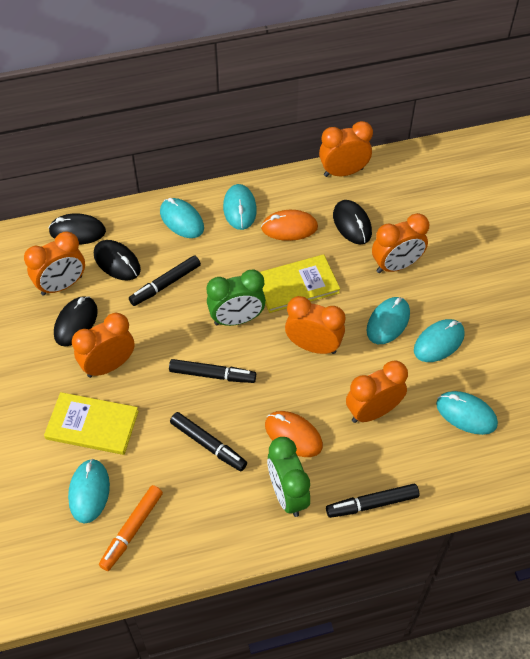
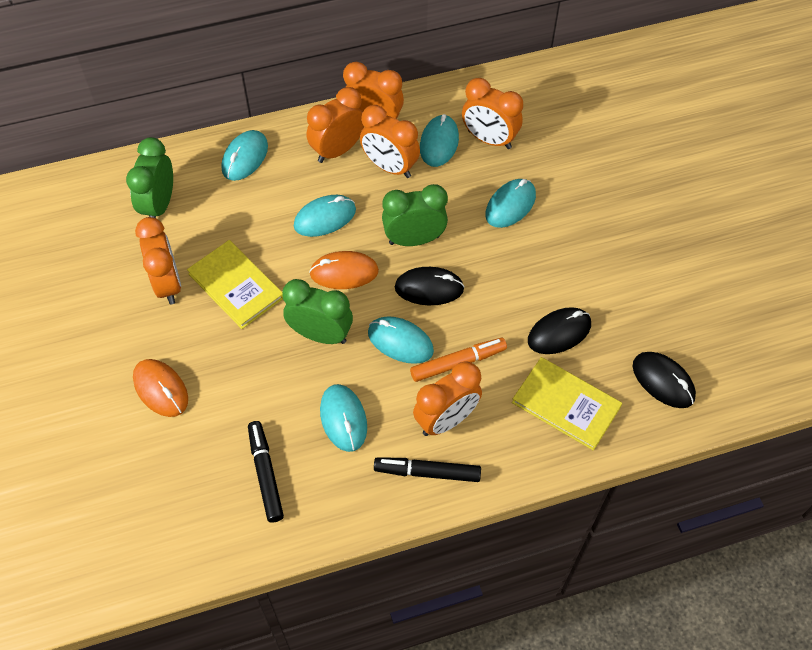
black marker: 4 -> 2
black mouse: 4 -> 3
green clock: 2 -> 3

